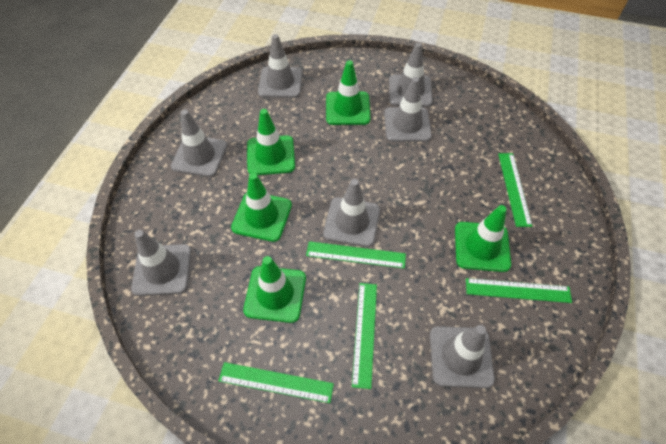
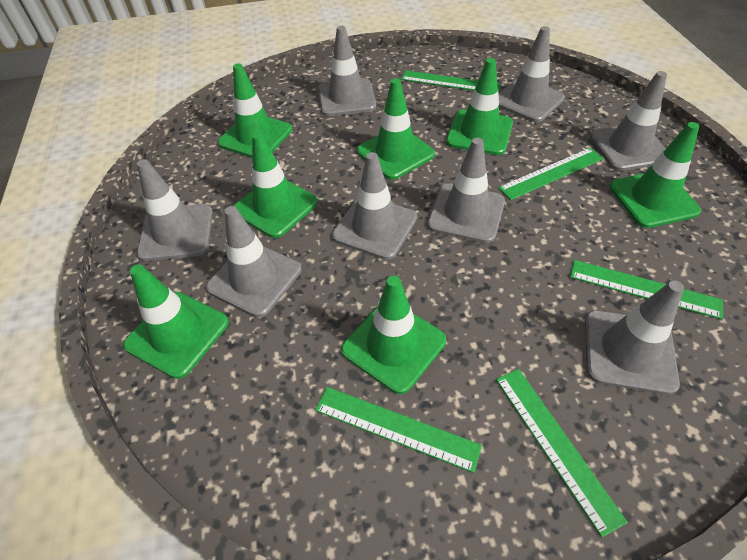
green traffic cone: 5 -> 7
grey traffic cone: 7 -> 8

